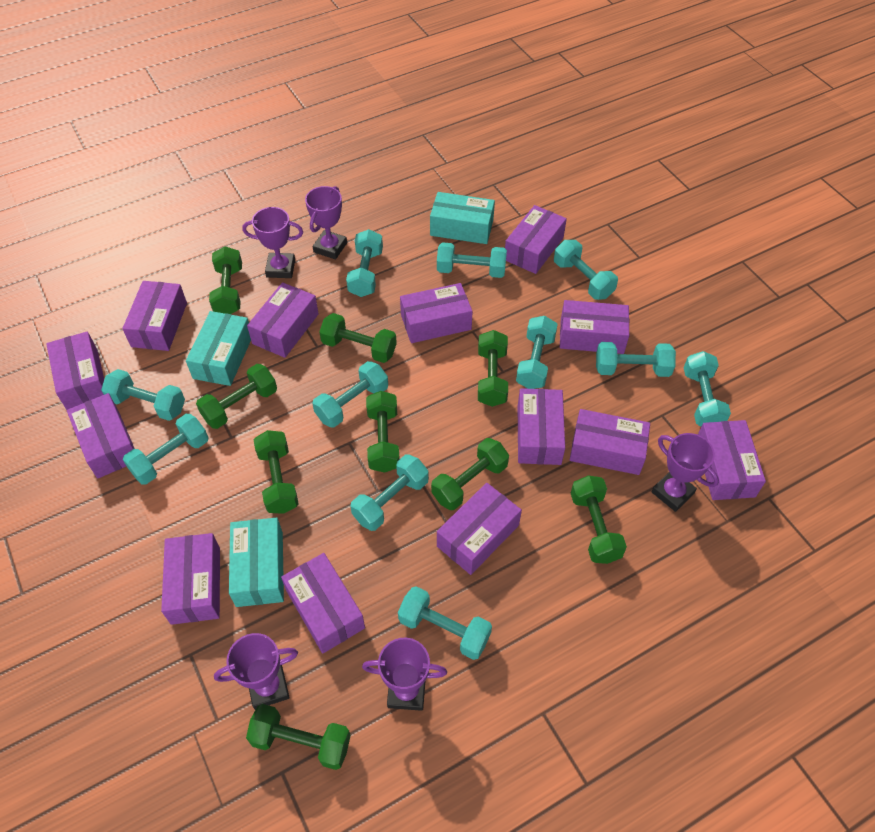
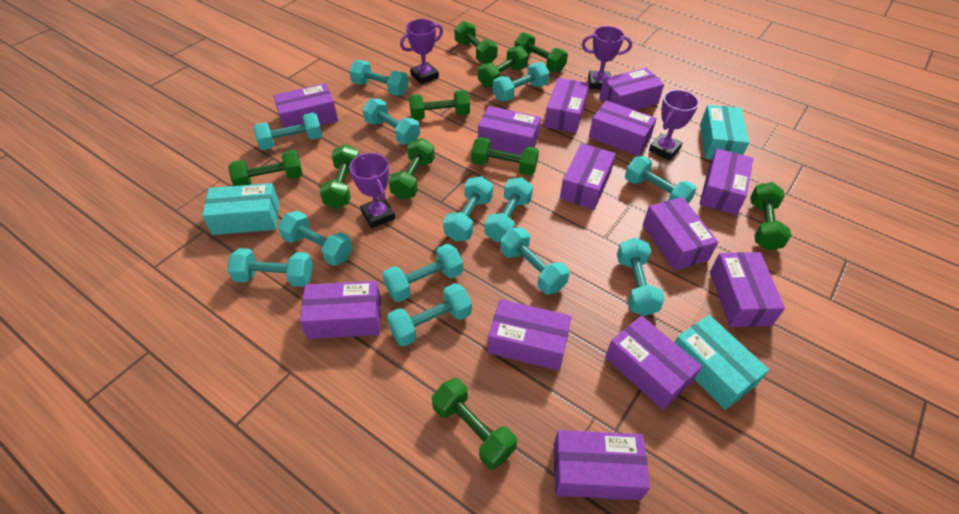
green dumbbell: 9 -> 10
purple trophy: 5 -> 4
turquoise dumbbell: 11 -> 13

